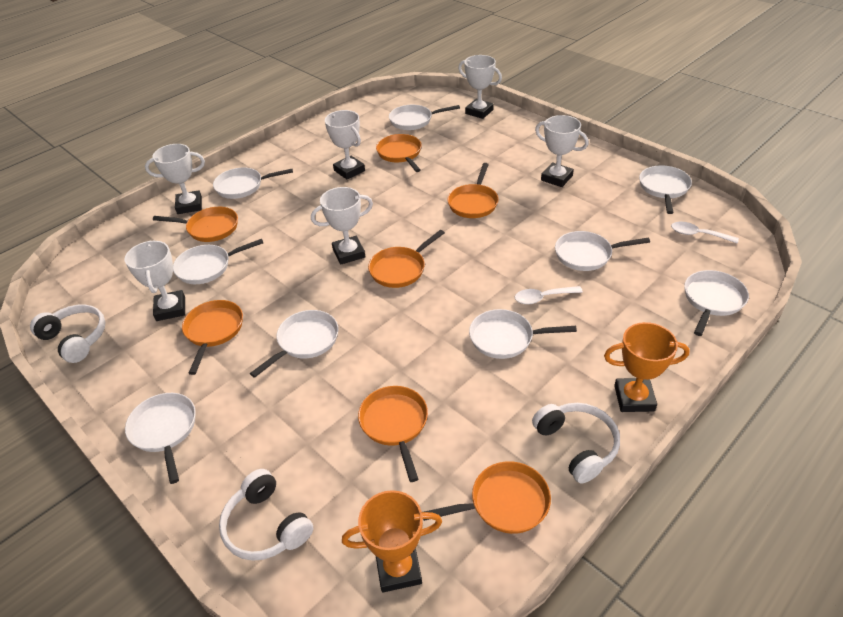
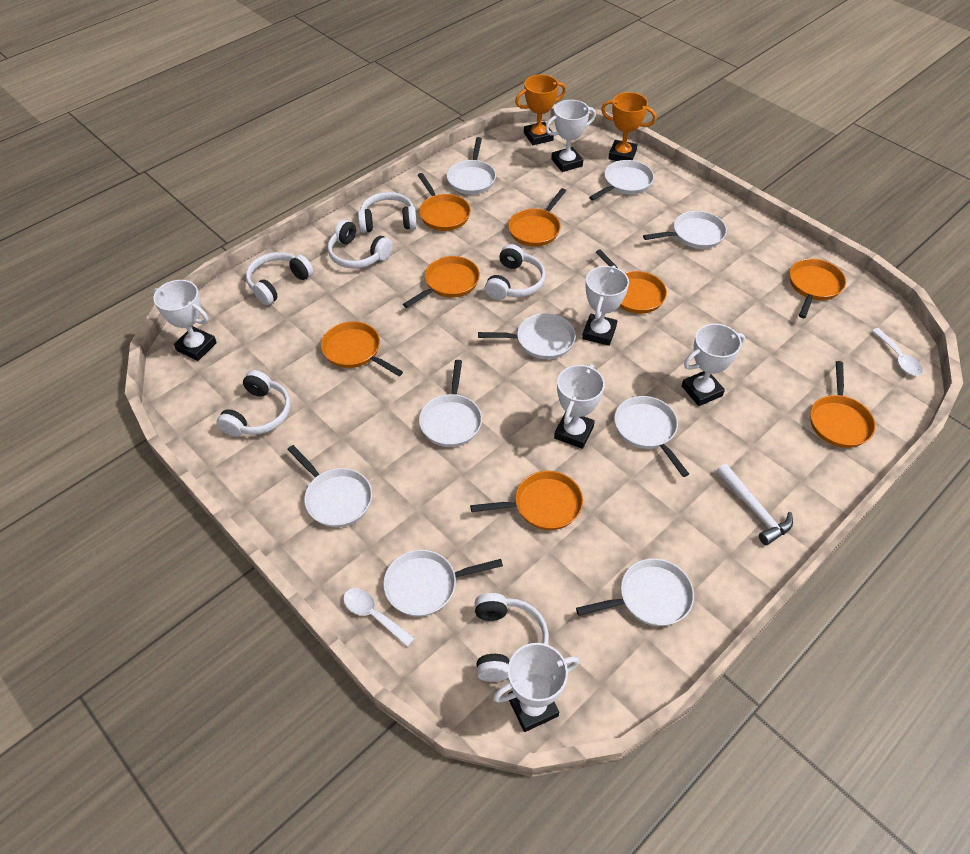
orange pan: 7 -> 8
white hammer: 0 -> 1
white headphones: 3 -> 6

